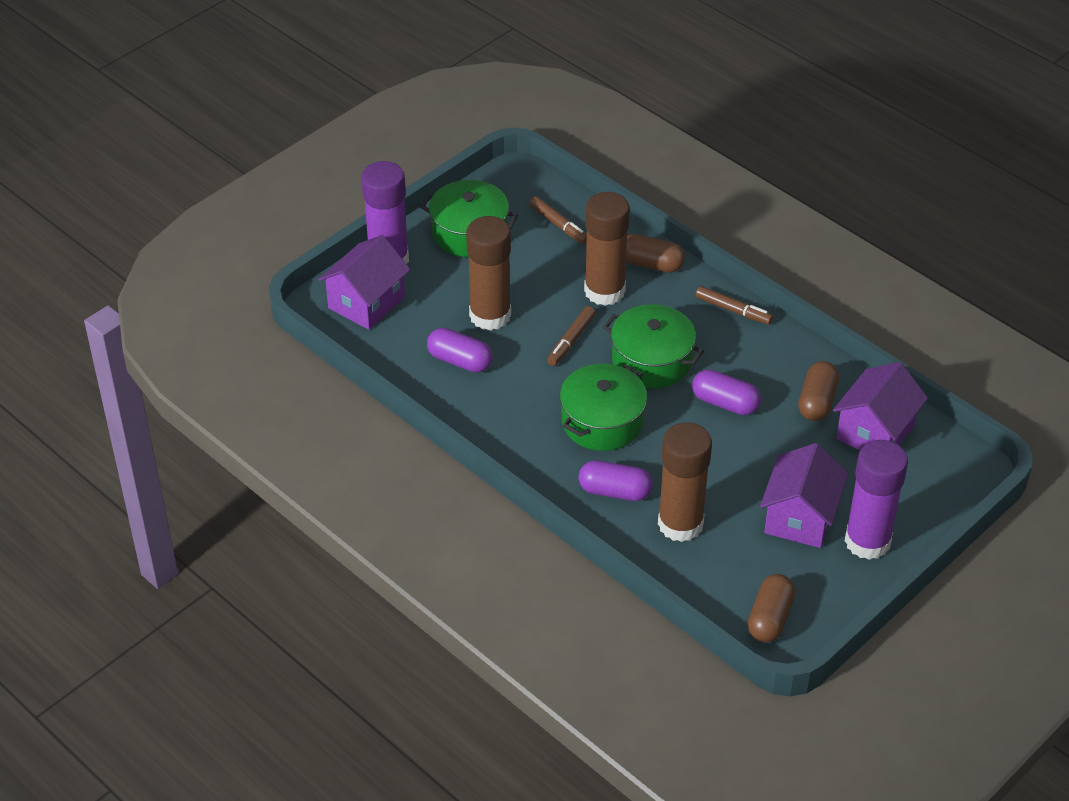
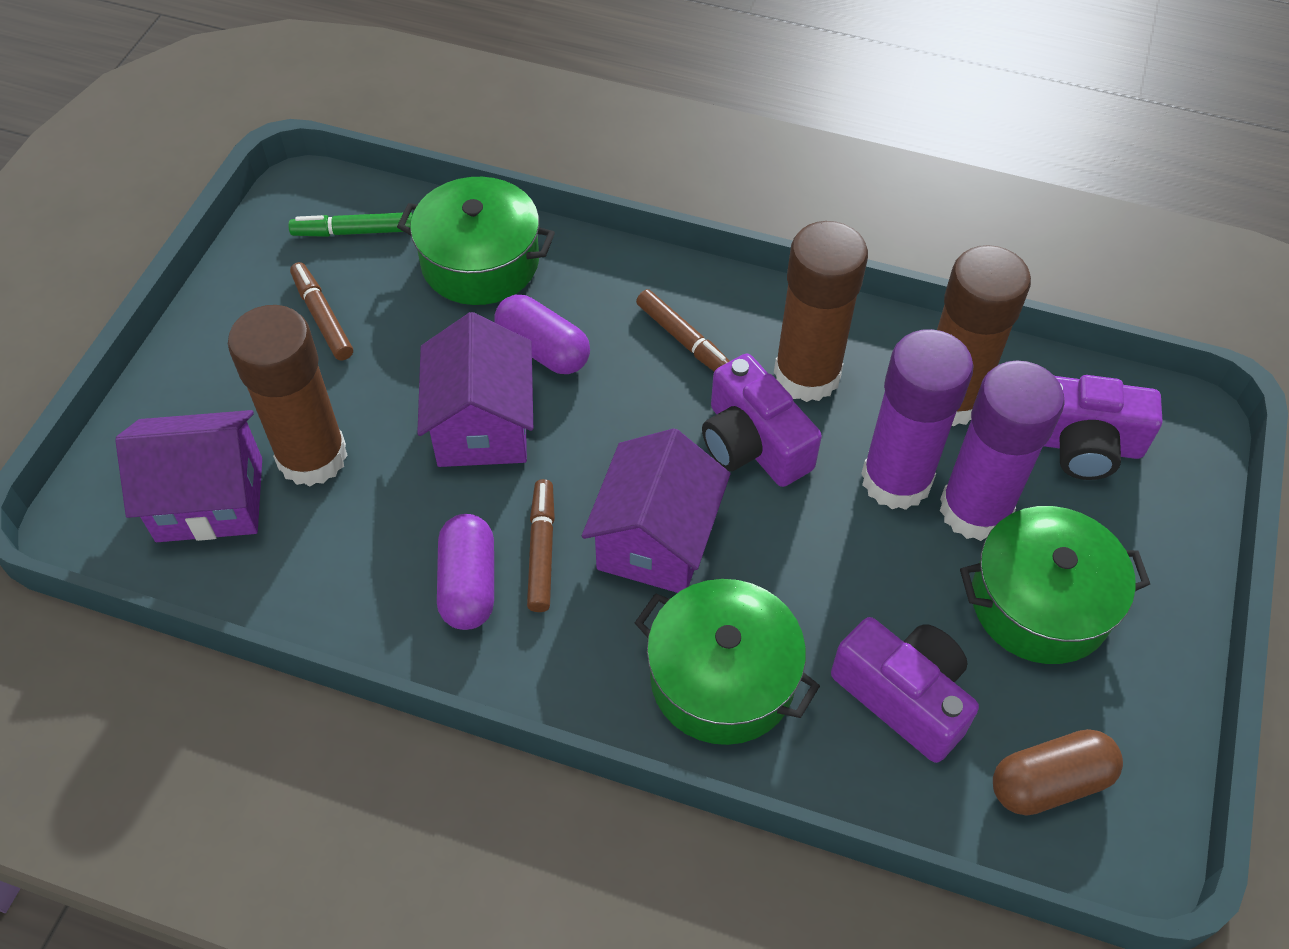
brown capsule: 3 -> 1
green marker: 0 -> 1
purple camera: 0 -> 3
purple capsule: 3 -> 2

